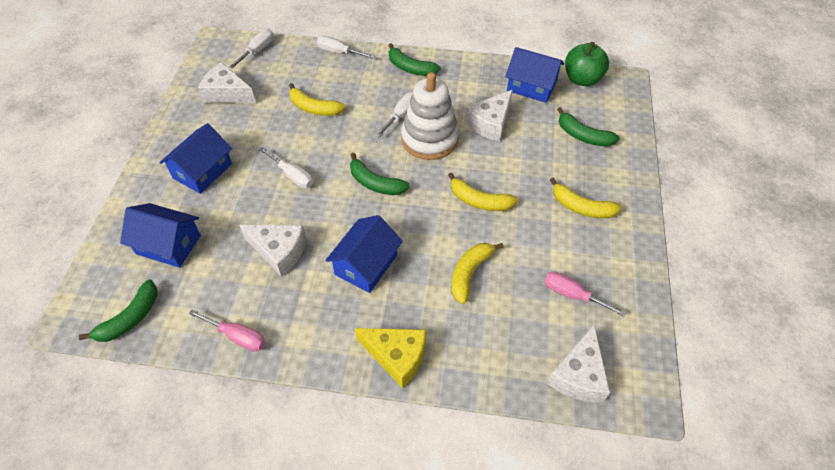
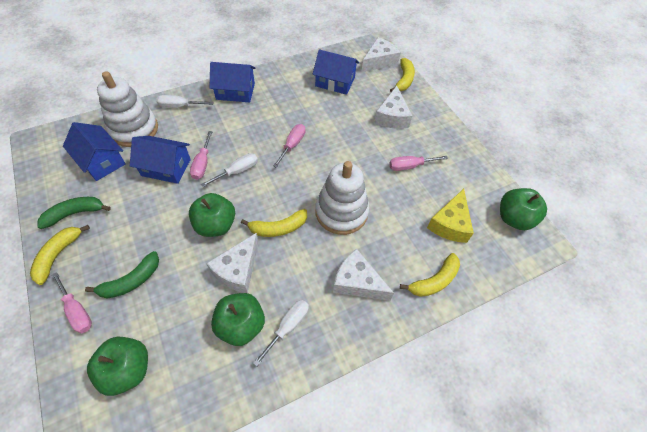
green apple: 1 -> 4
green banana: 4 -> 2
pink screwdriver: 2 -> 4
white screwdriver: 4 -> 3
white stacking toy: 1 -> 2

